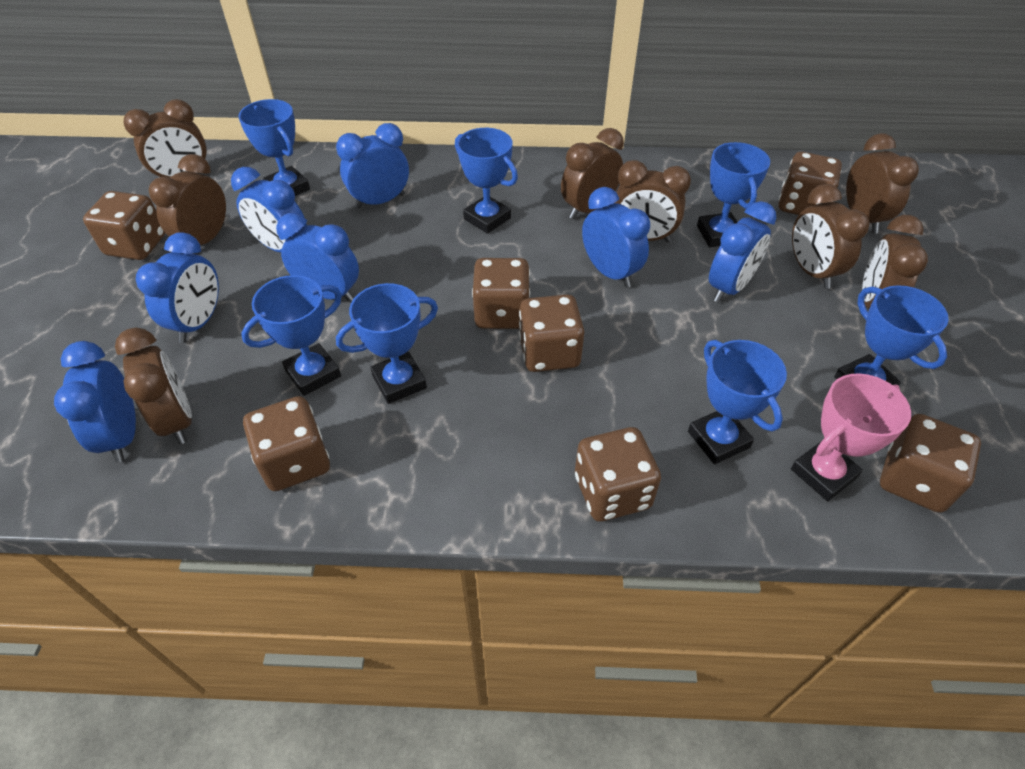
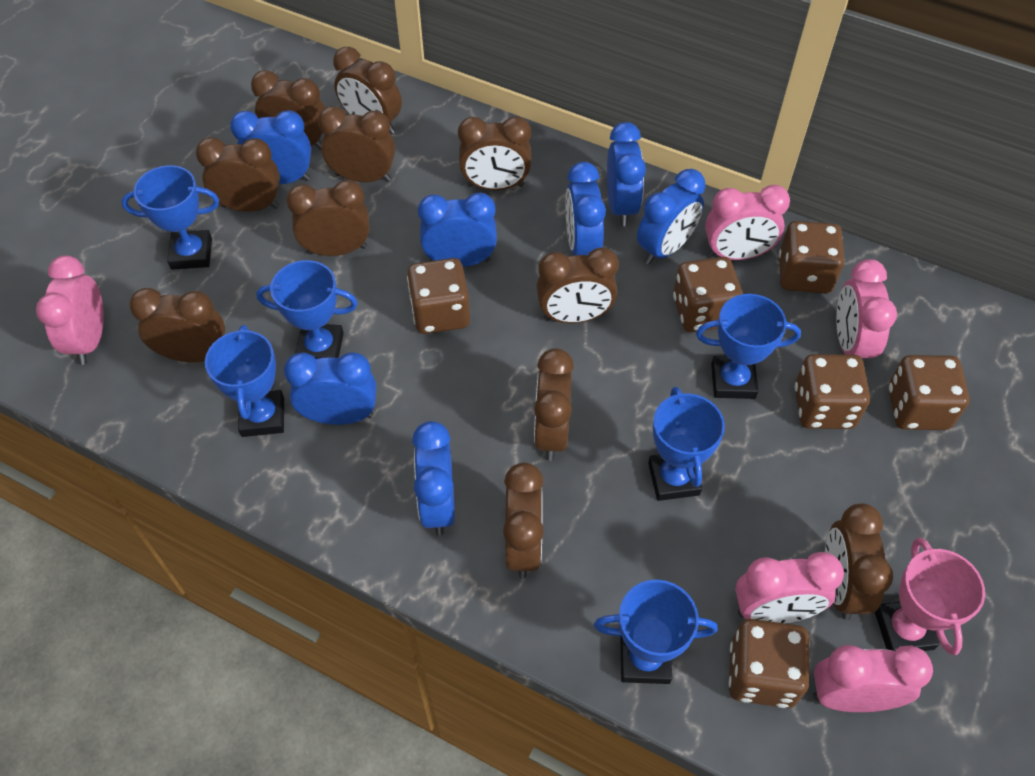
blue trophy: 7 -> 6
brown clock: 8 -> 11
brown dice: 7 -> 6
pink clock: 0 -> 5

